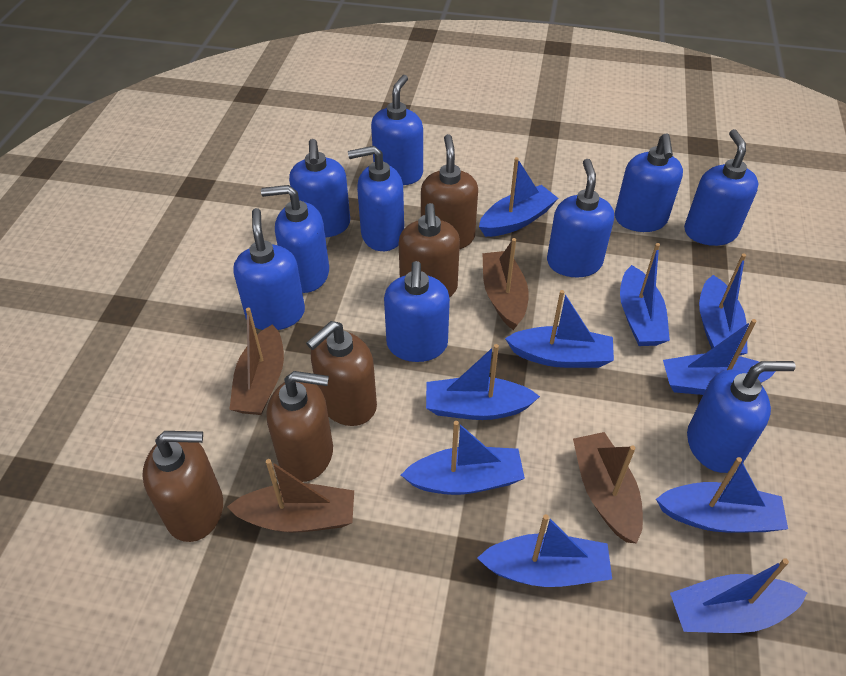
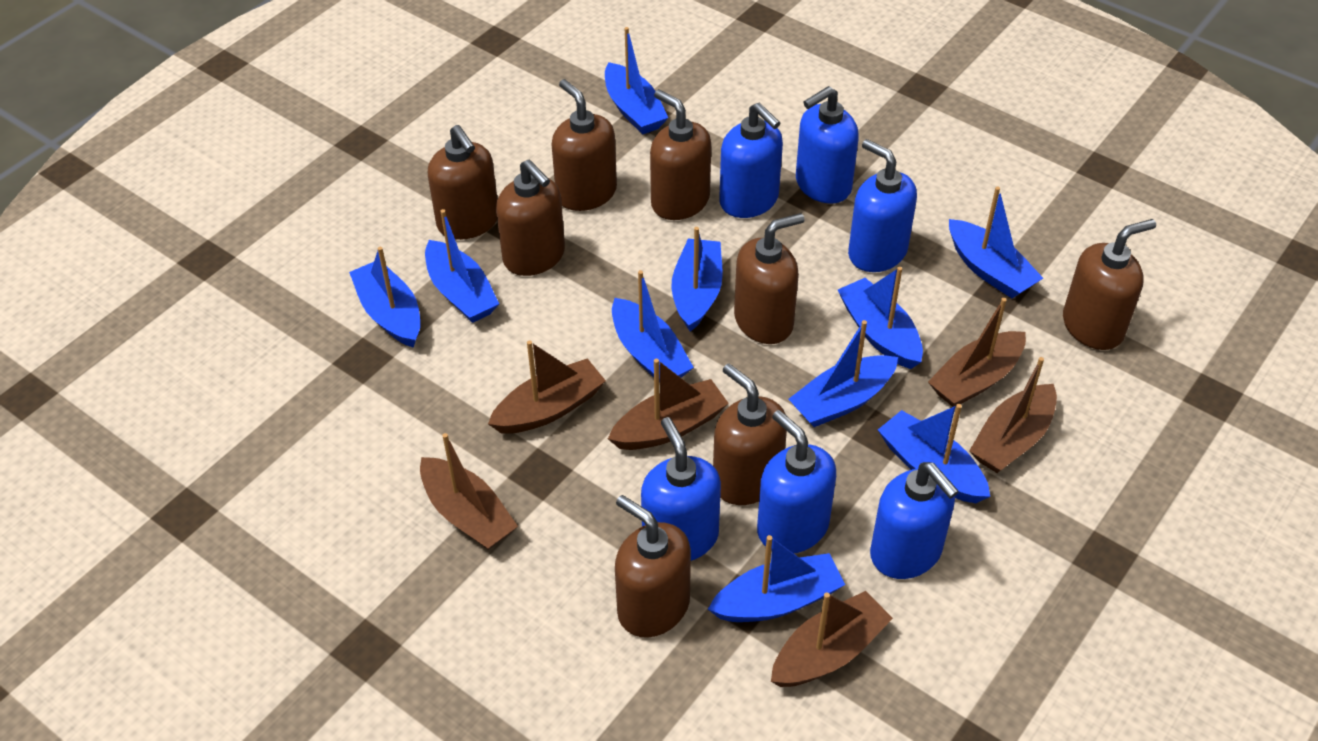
blue soap dispenser: 10 -> 6
brown boat: 4 -> 6
brown soap dispenser: 5 -> 8

